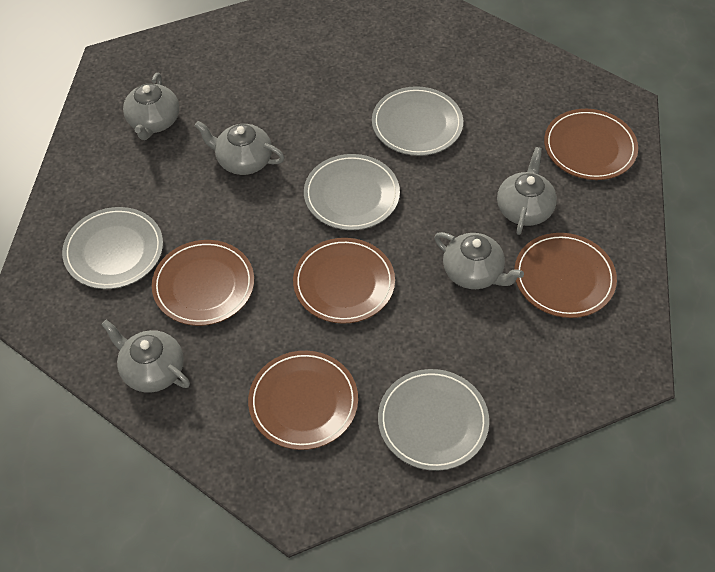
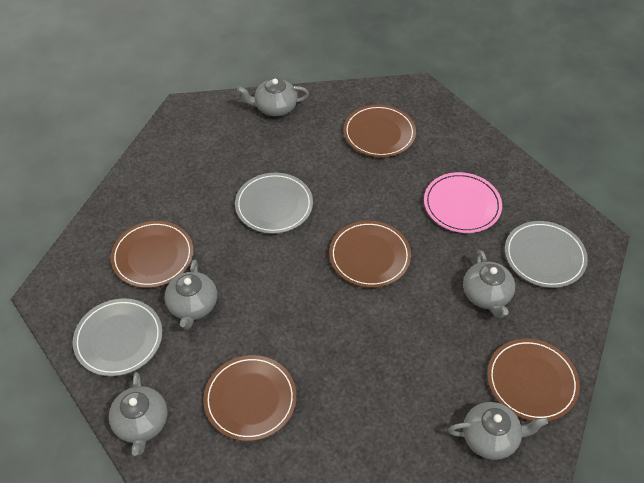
grey plate: 4 -> 3
pink plate: 0 -> 1

